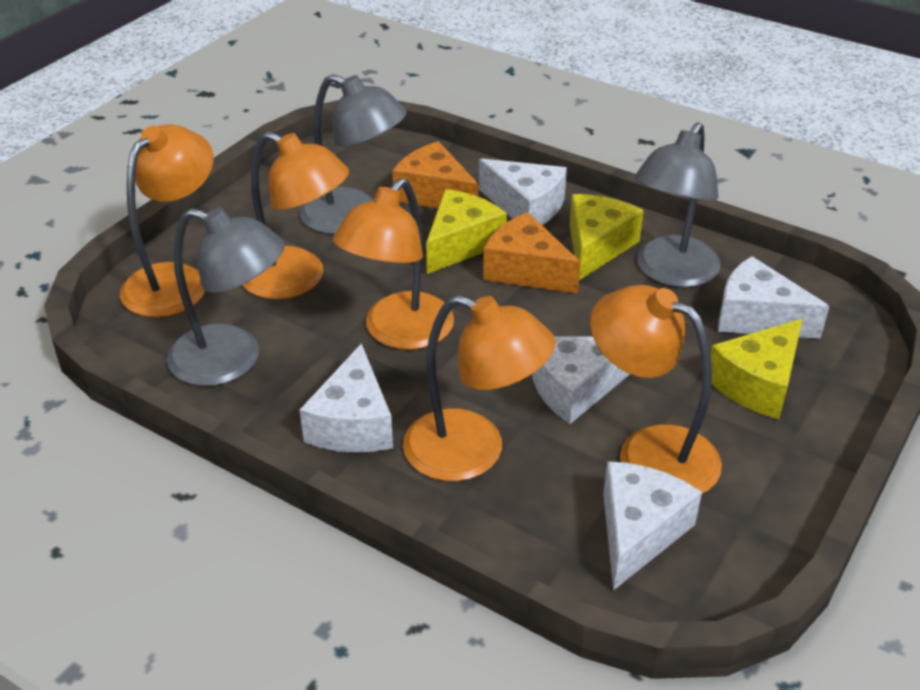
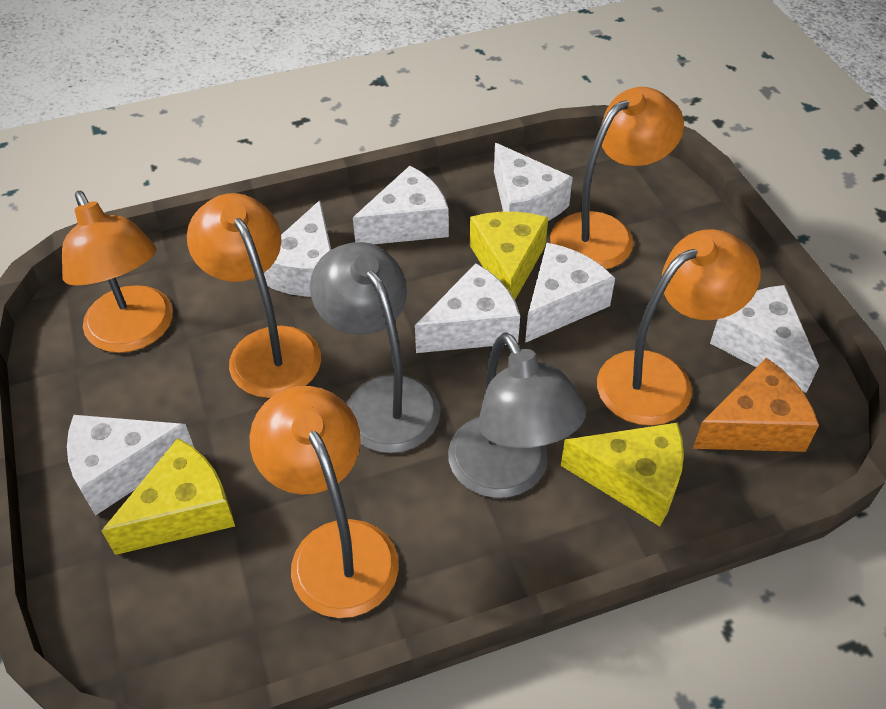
grey lamp: 3 -> 2
orange cheese: 2 -> 1
white cheese: 5 -> 7

